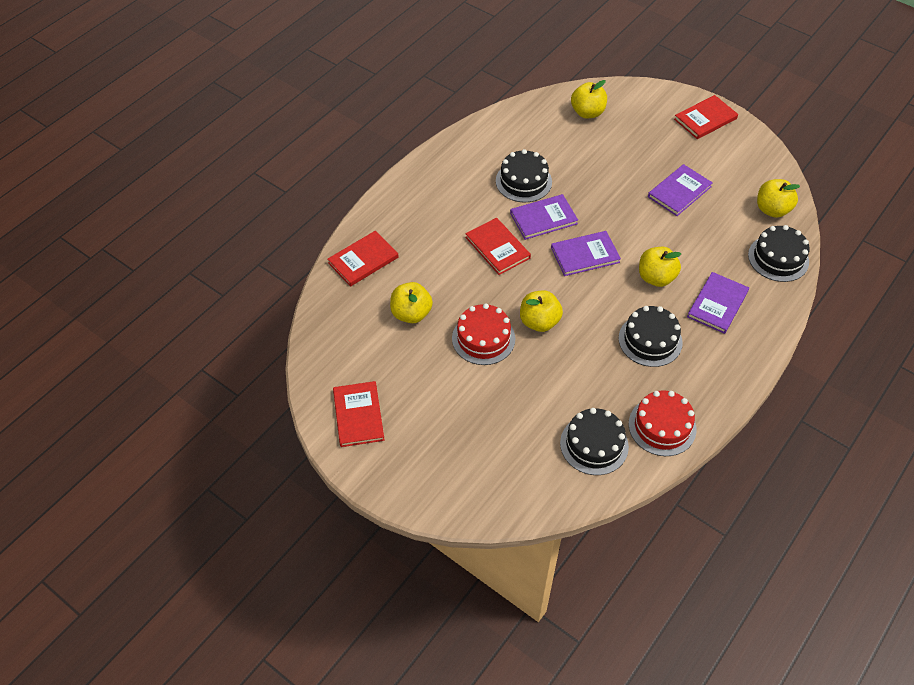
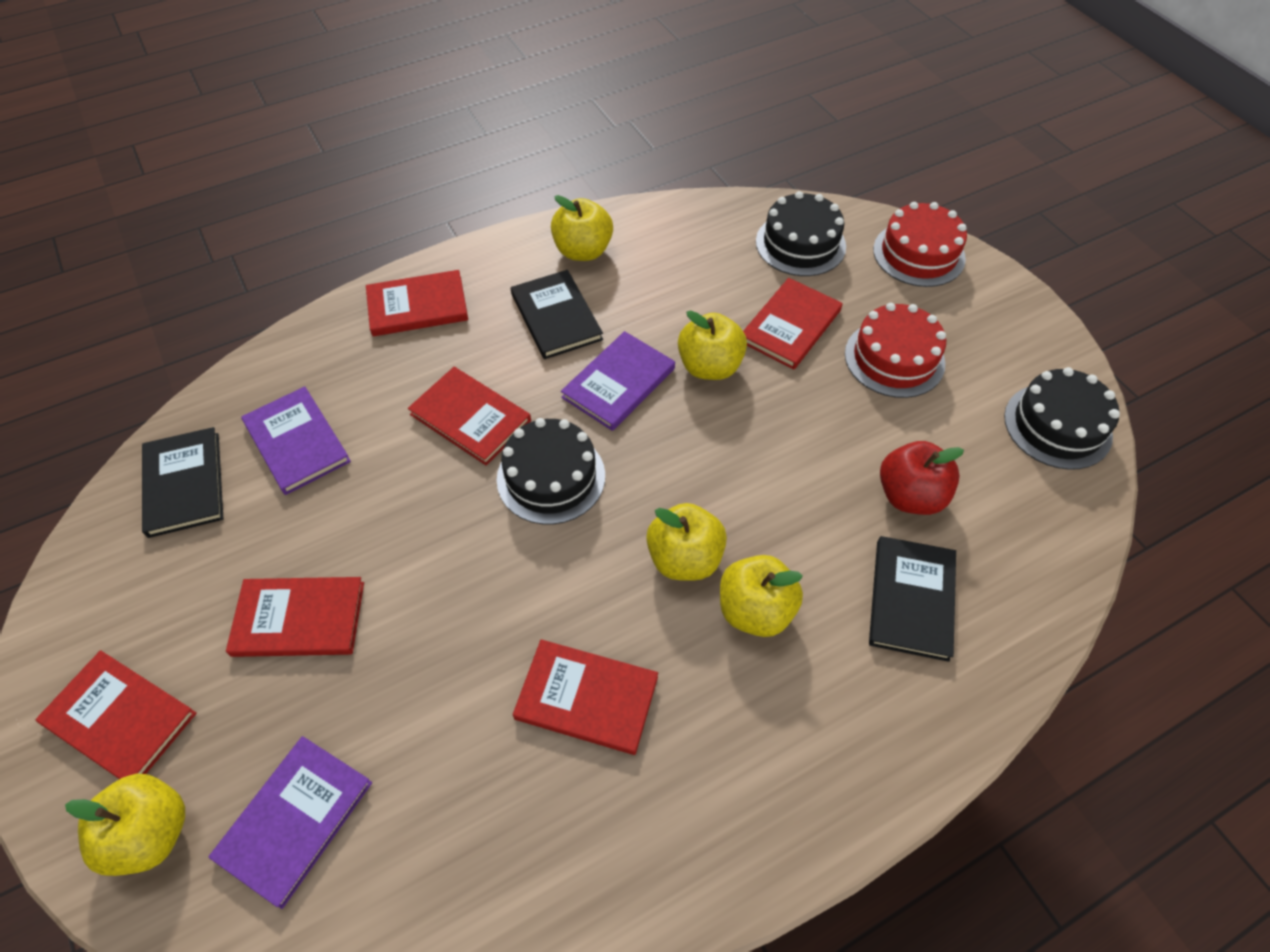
black book: 0 -> 3
black cake: 4 -> 3
purple book: 4 -> 3
red apple: 0 -> 1
red book: 4 -> 6

